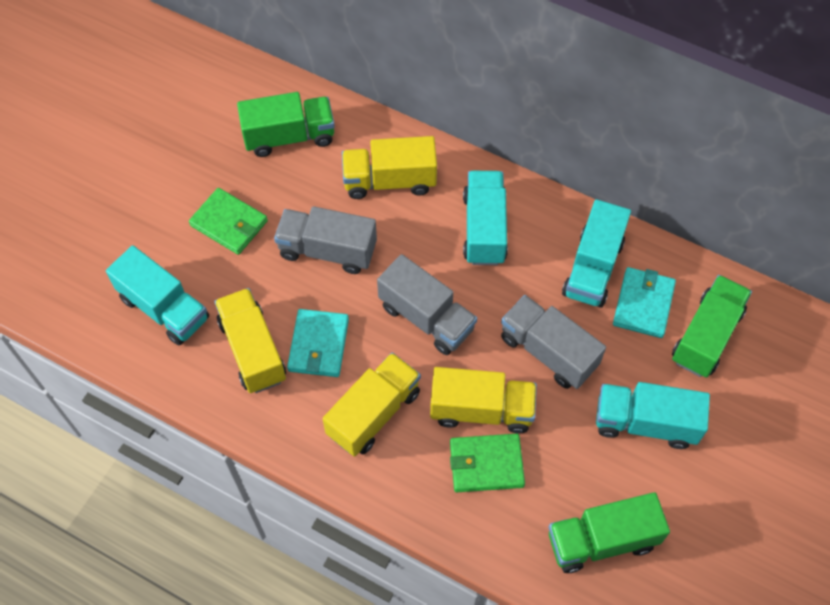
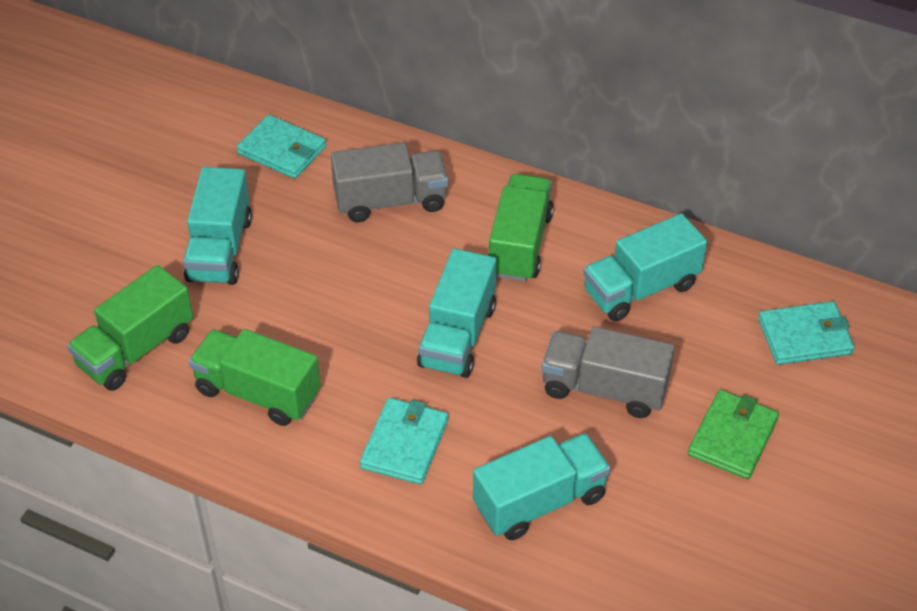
green wallet: 2 -> 1
grey truck: 3 -> 2
turquoise wallet: 2 -> 3
yellow truck: 4 -> 0

